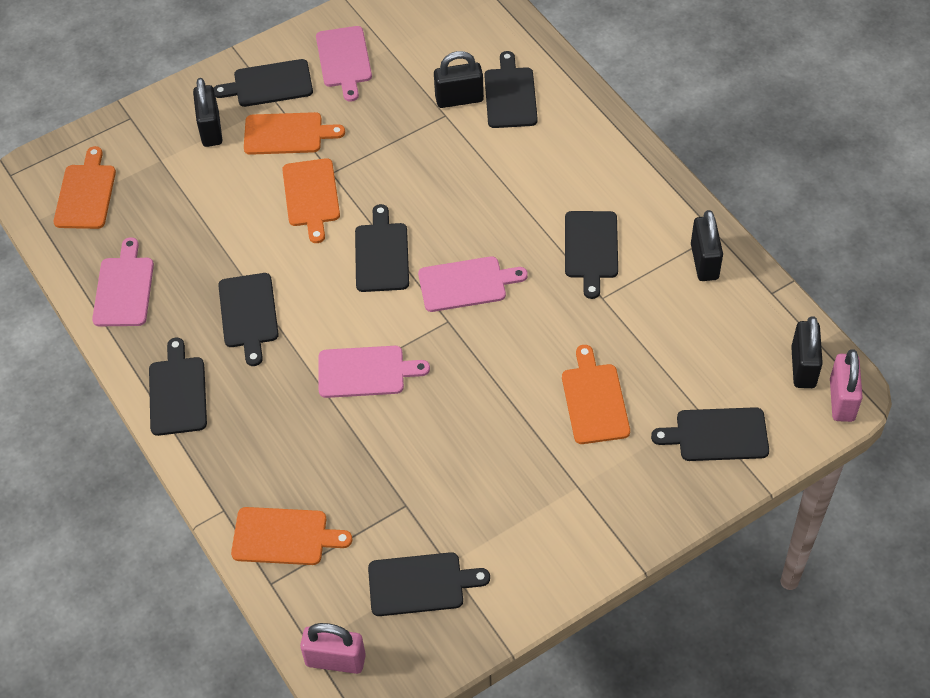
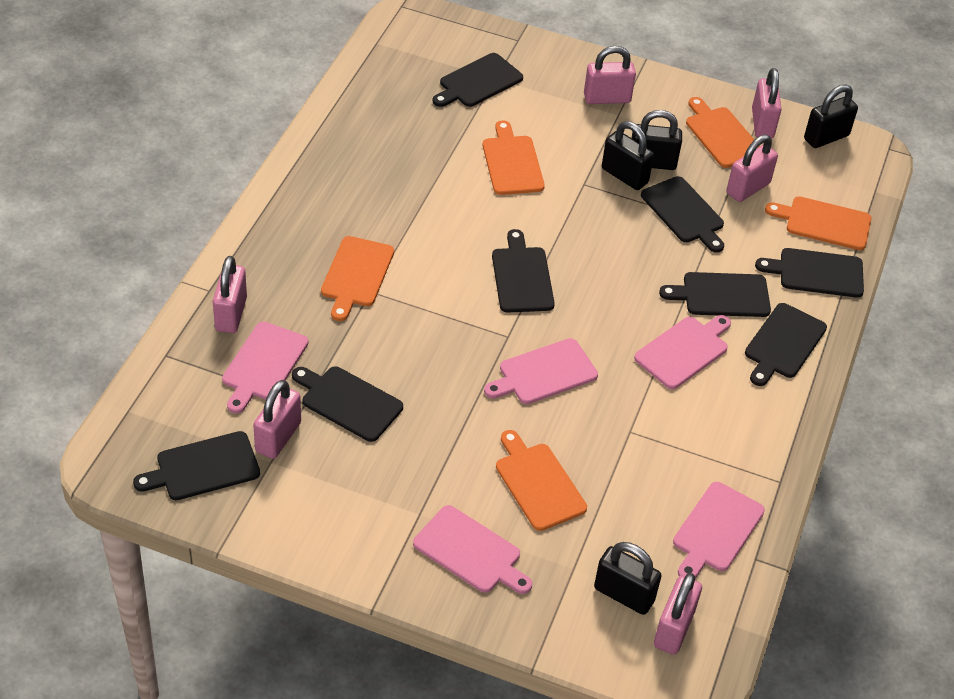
pink cutting board: 4 -> 5
pink padlock: 2 -> 6

